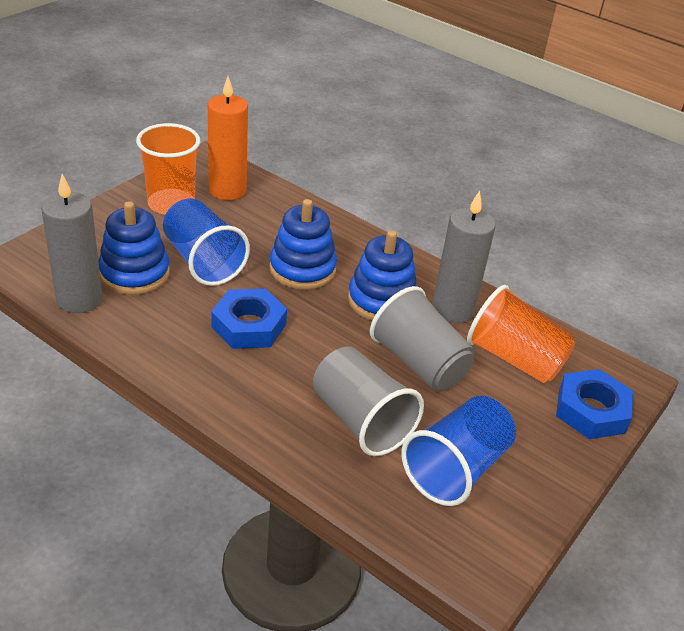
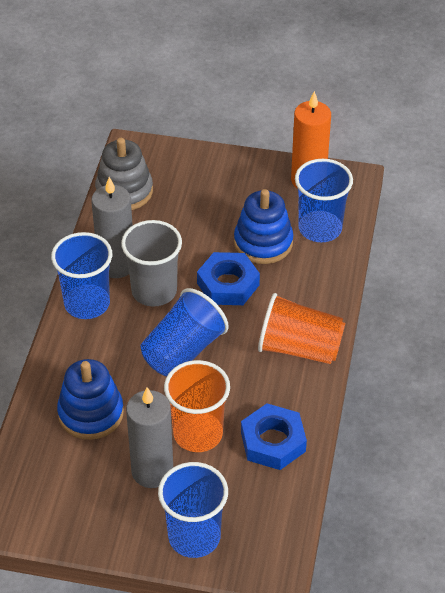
blue cup: 2 -> 4
blue stacking toy: 3 -> 2
grey cup: 2 -> 1
grey stacking toy: 0 -> 1

